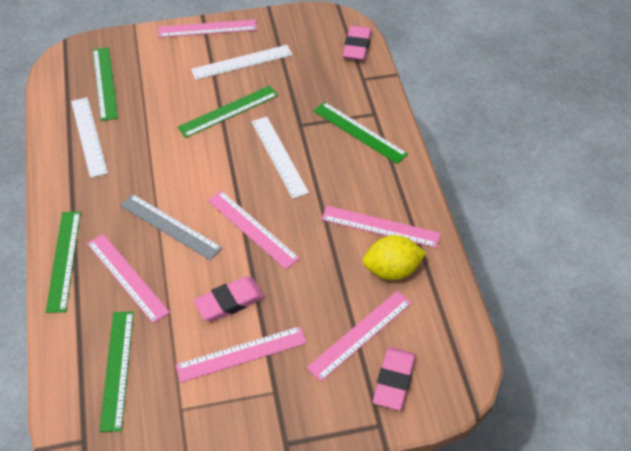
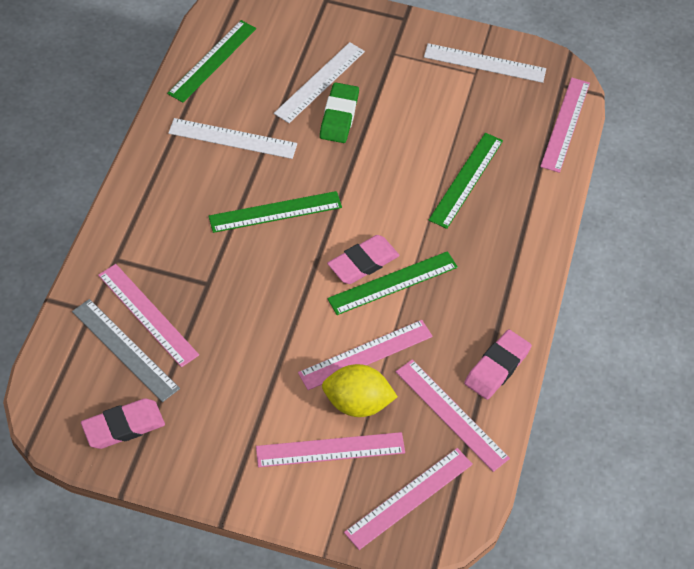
green eraser: 0 -> 1
green ruler: 5 -> 4

